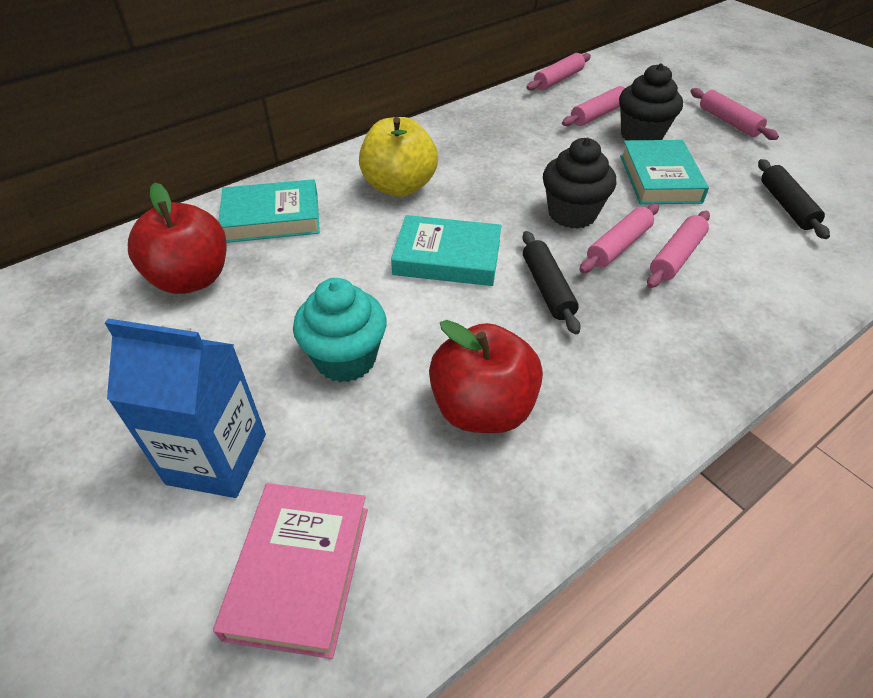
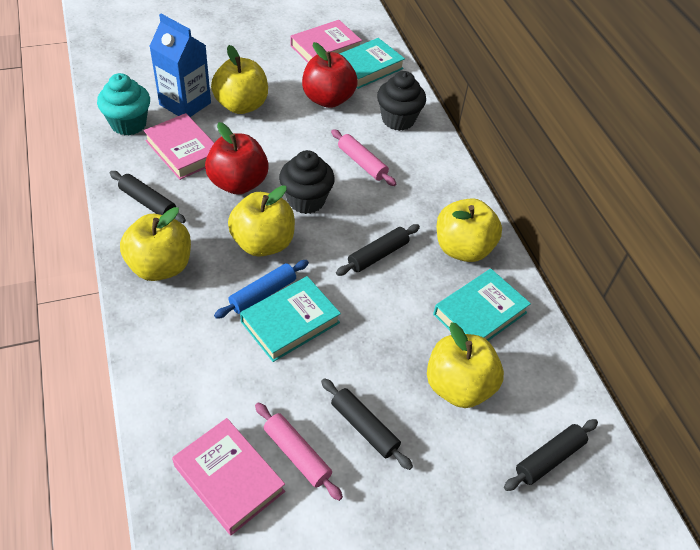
black rolling pin: 2 -> 4
blue rolling pin: 0 -> 1
pink book: 1 -> 3
pink rolling pin: 5 -> 2
yellow apple: 1 -> 5

